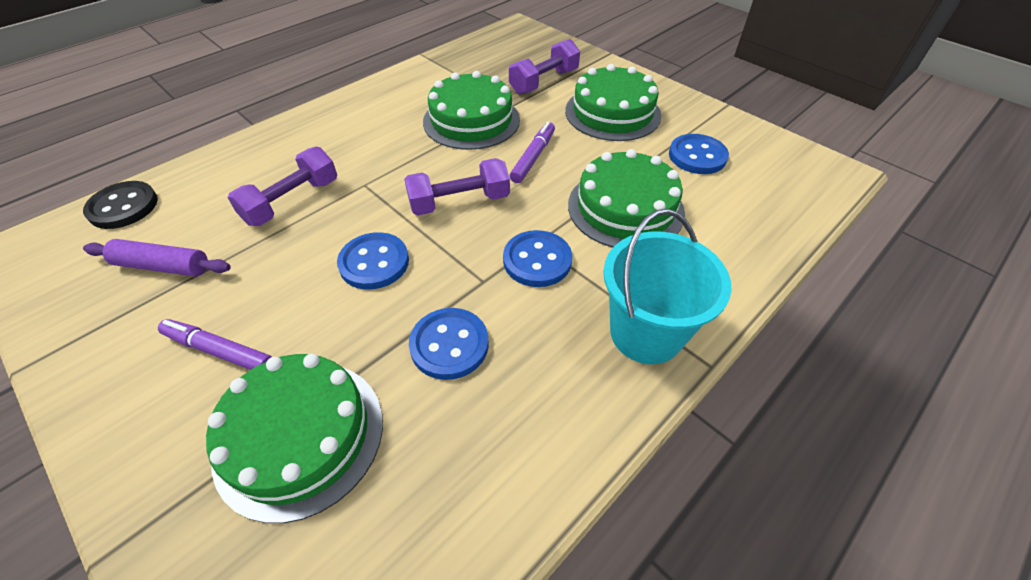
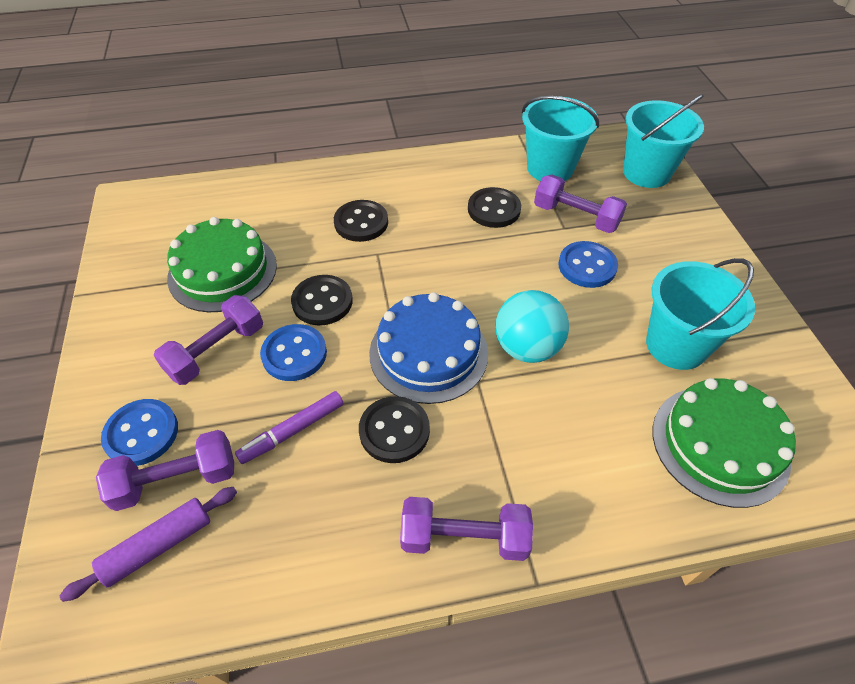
black button: 1 -> 4
blue button: 4 -> 3
blue cake: 0 -> 1
green cake: 4 -> 2
purple dumbbell: 3 -> 4
purple marker: 2 -> 1
turquoise ball: 0 -> 1
turquoise bucket: 1 -> 3

